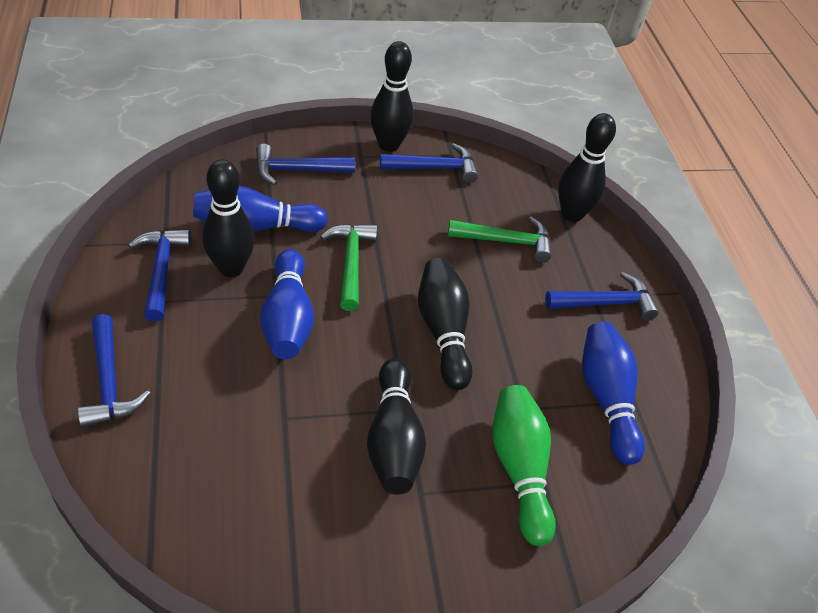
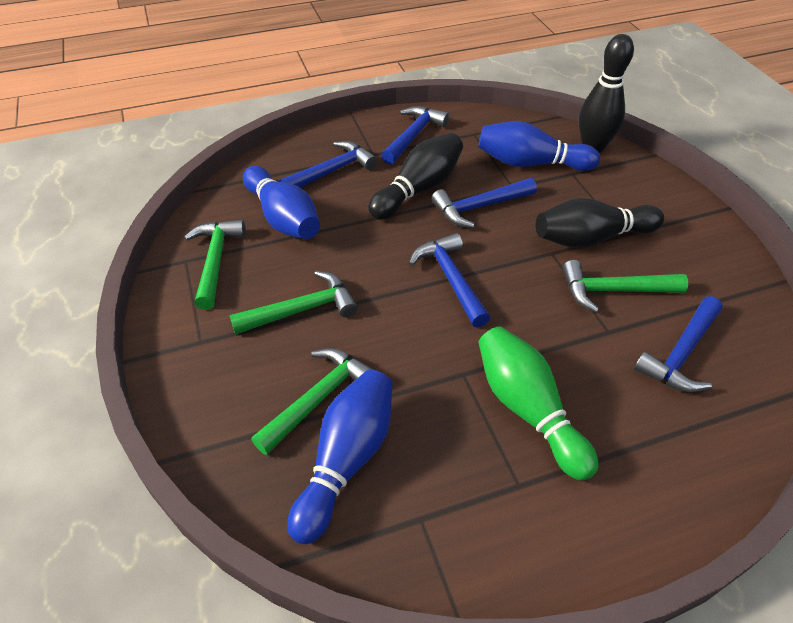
black bowling pin: 5 -> 3
green hammer: 2 -> 4

